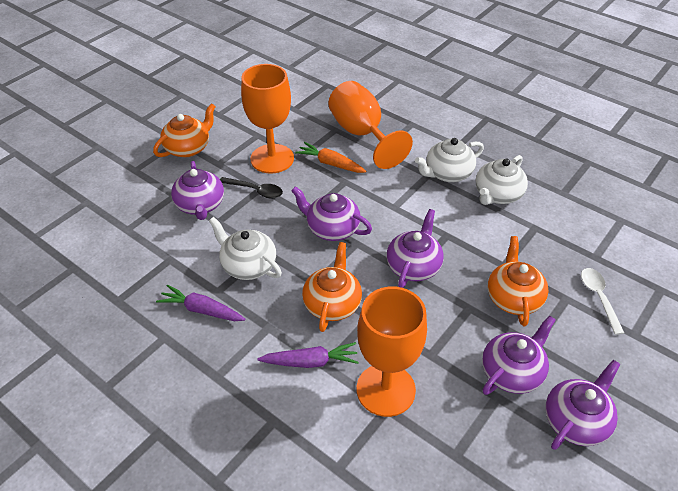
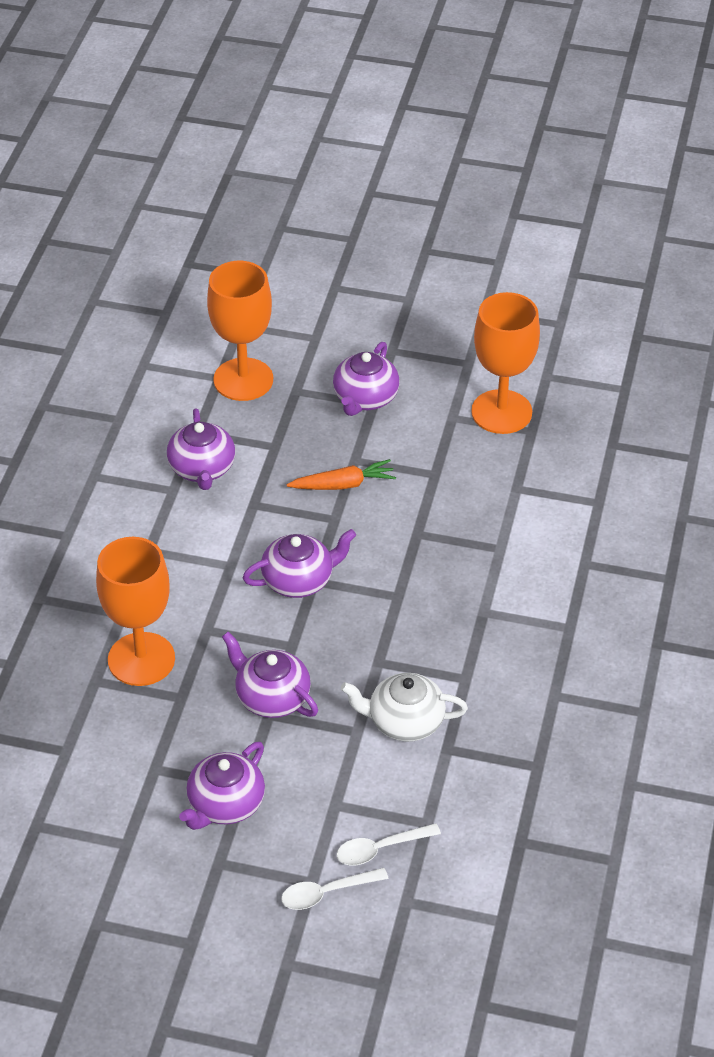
black spoon: 1 -> 0
orange teapot: 3 -> 0
purple carrot: 2 -> 0
white spoon: 1 -> 2
white teapot: 3 -> 1

